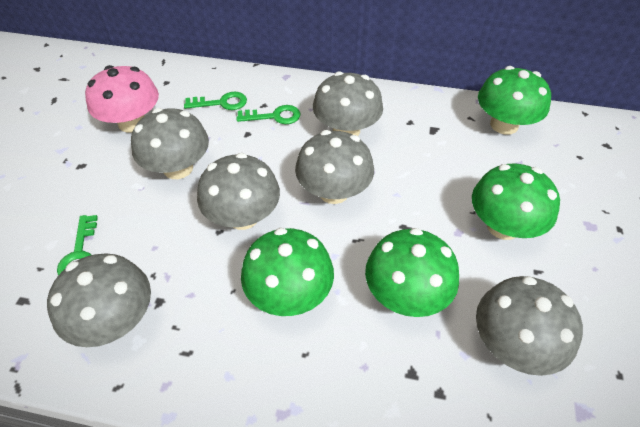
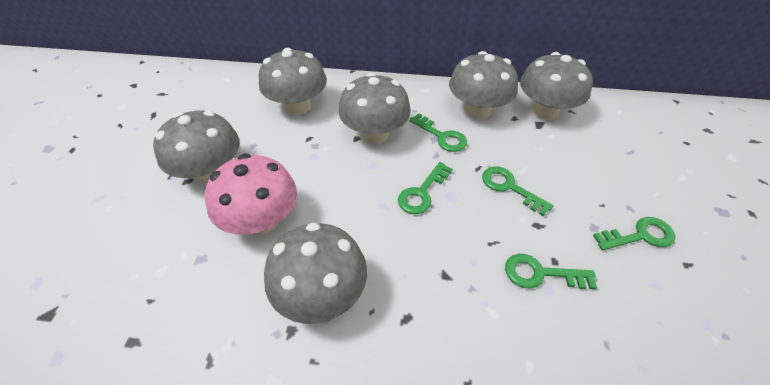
green key: 3 -> 5
green mushroom: 4 -> 0

